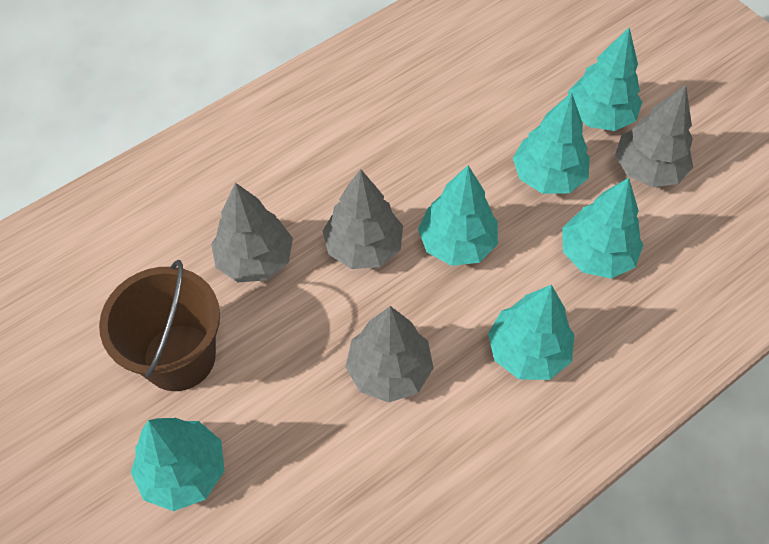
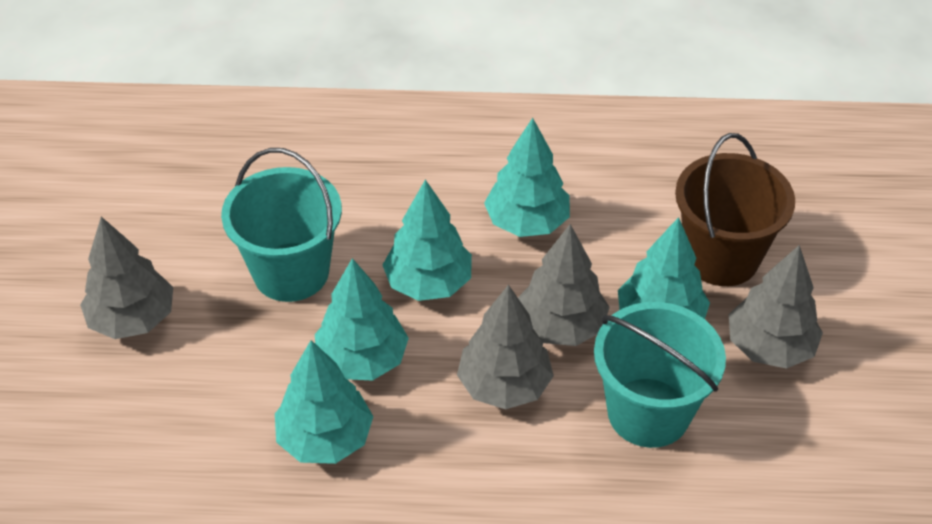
turquoise bucket: 0 -> 2
turquoise tree: 6 -> 5

